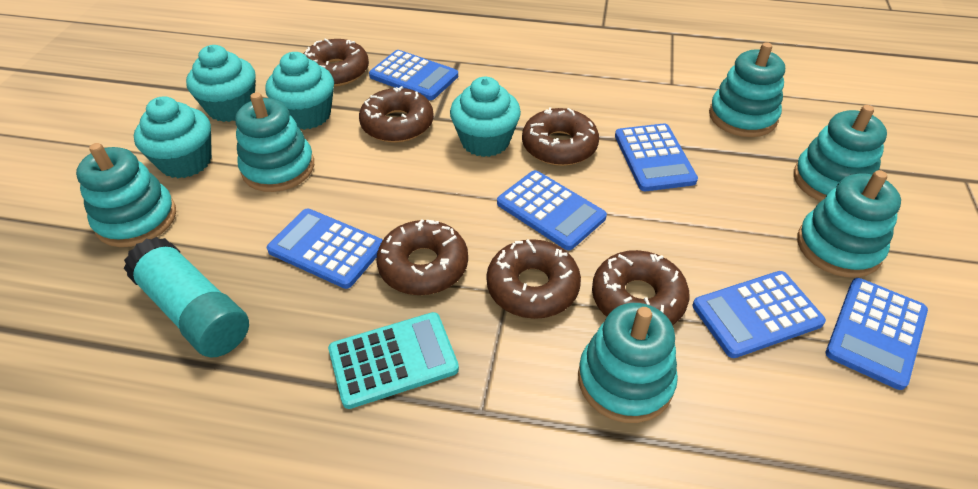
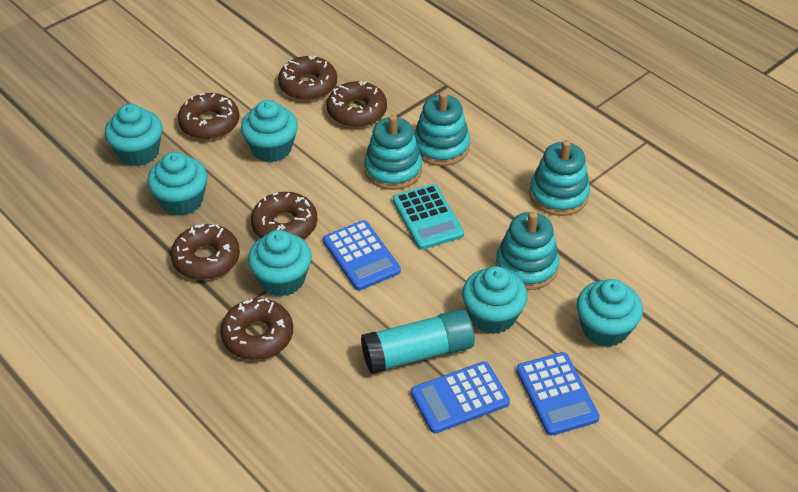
blue calculator: 6 -> 3
turquoise cupcake: 4 -> 6
turquoise stacking toy: 6 -> 4

